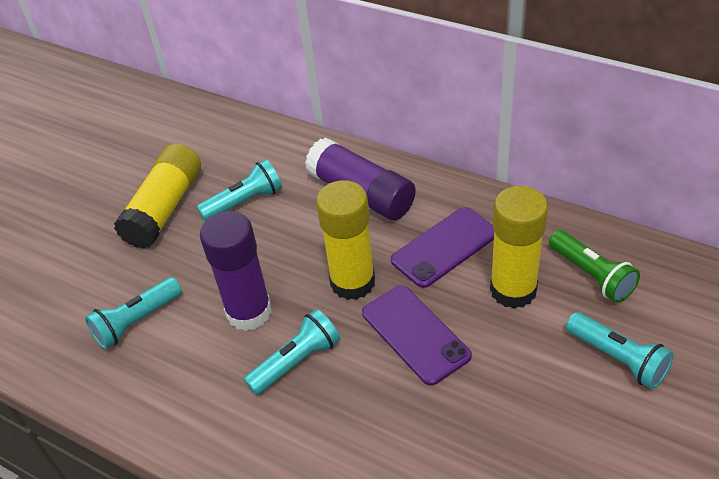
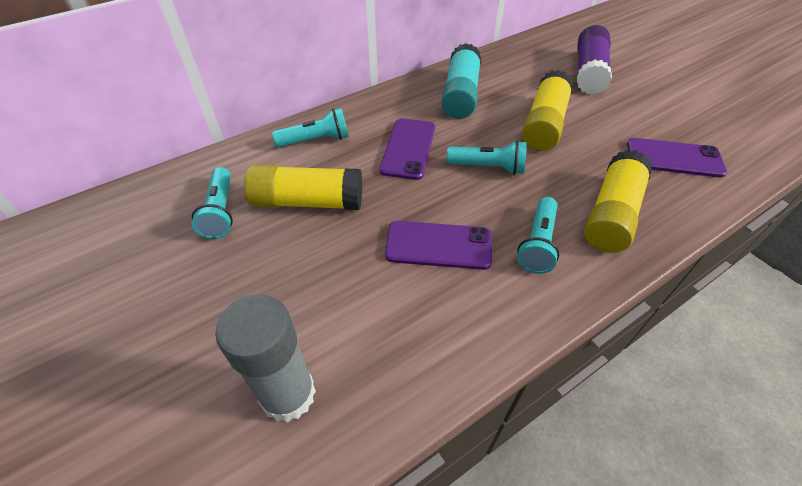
green flashlight: 1 -> 0
grey glue stick: 0 -> 1
purple glue stick: 2 -> 1
purple phone: 2 -> 3
turquoise glue stick: 0 -> 1

